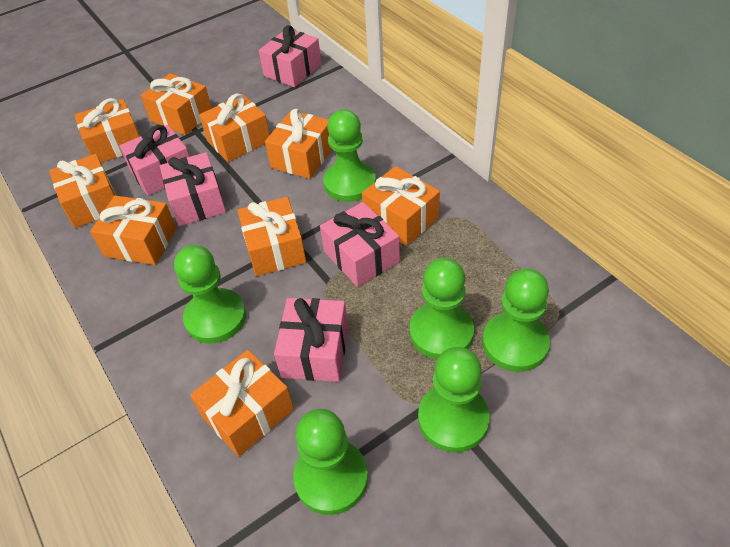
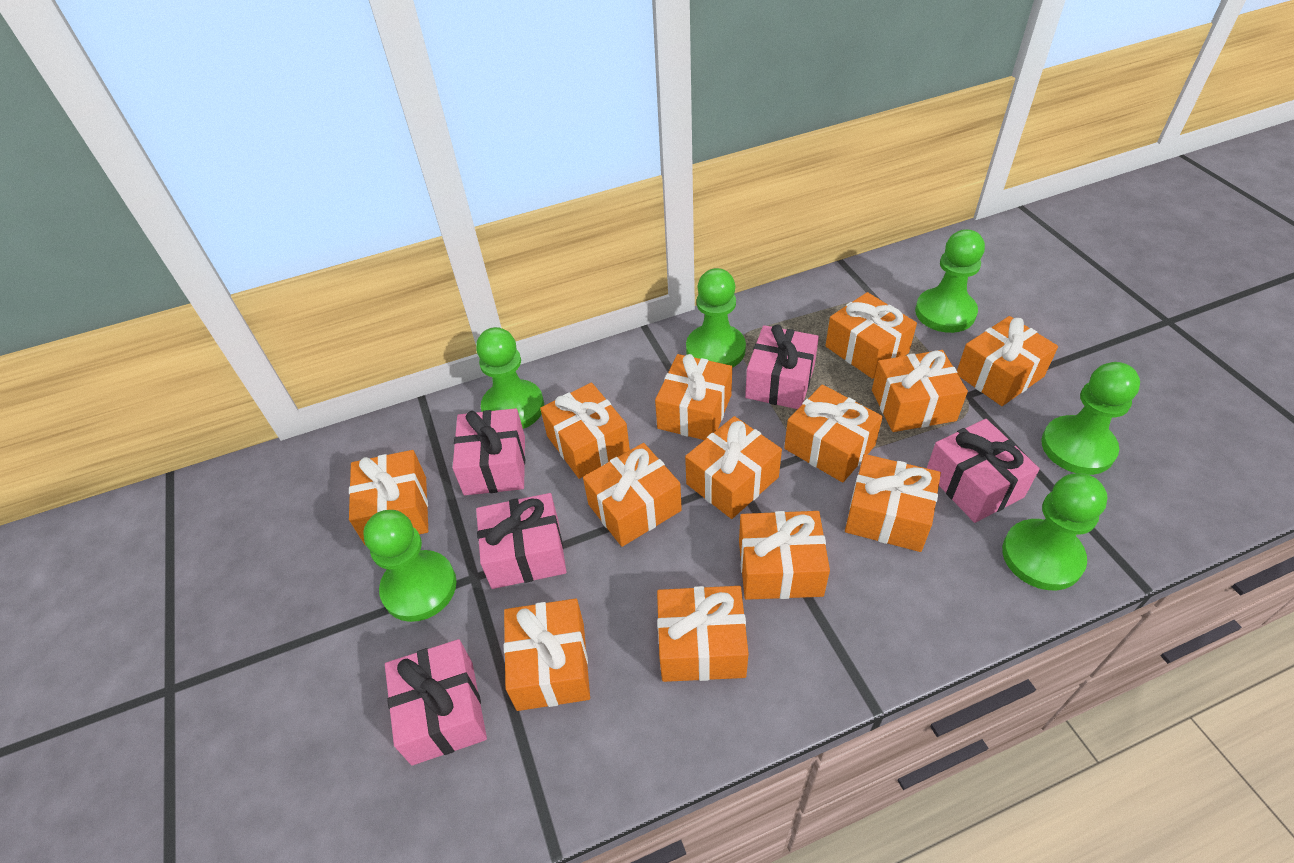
orange gift: 9 -> 13

